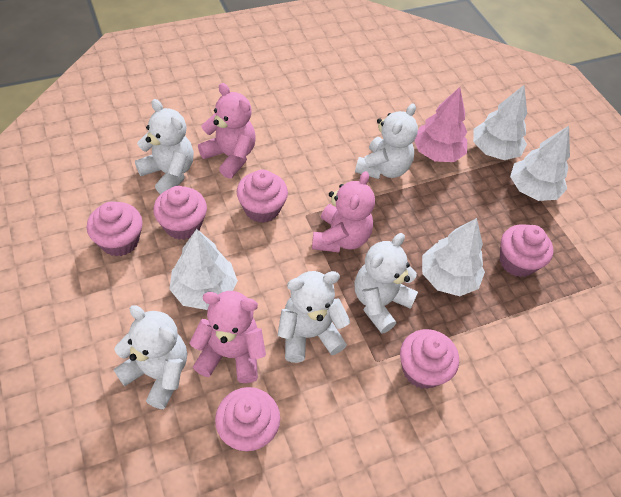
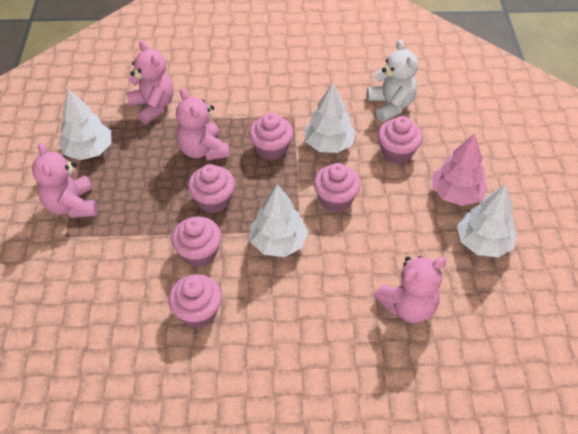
pink teddy bear: 3 -> 4
white teddy bear: 5 -> 1

